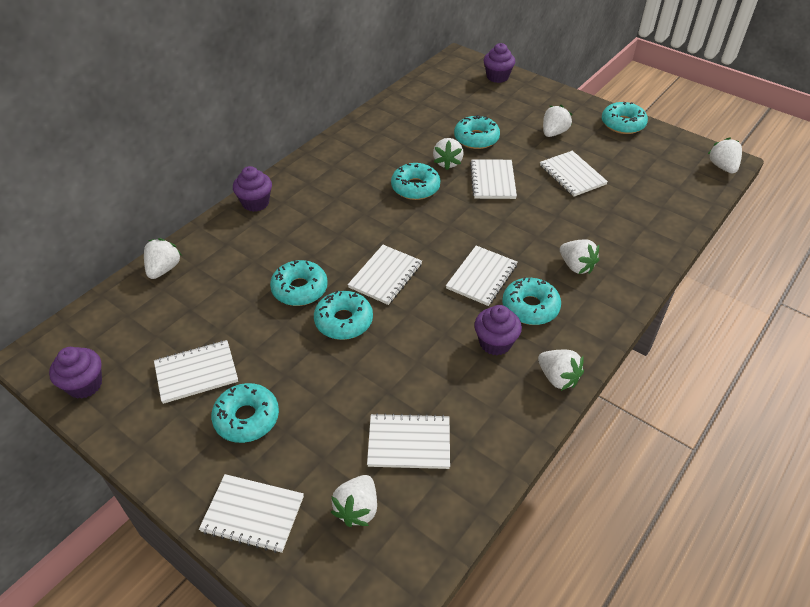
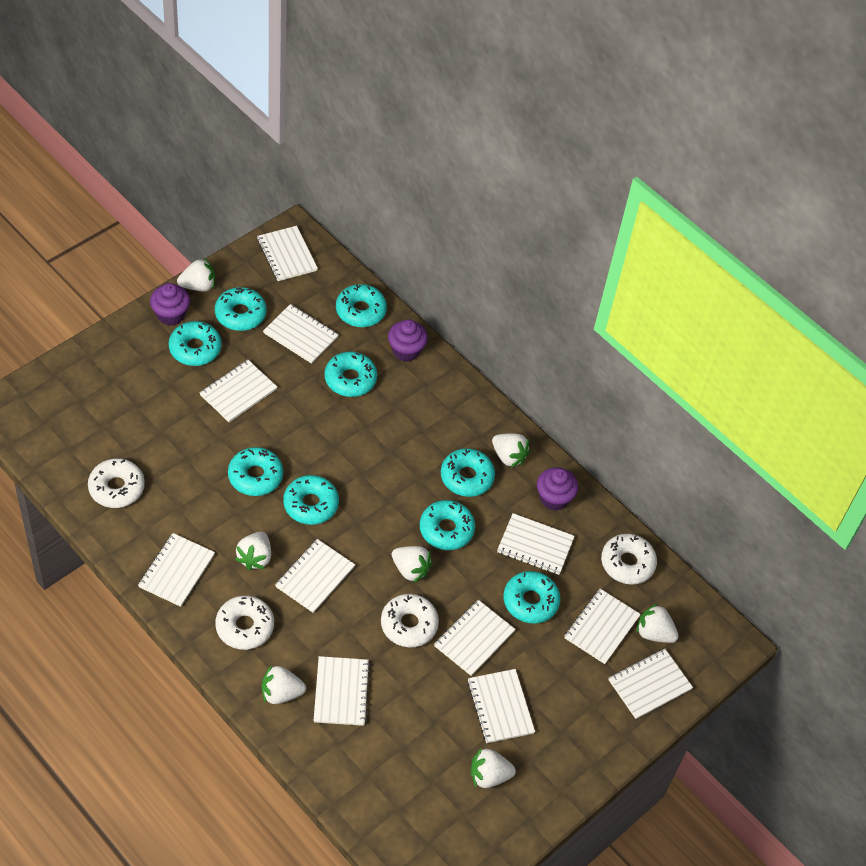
purple cupcake: 4 -> 3
turquoise donut: 7 -> 9
white donut: 0 -> 4
white notebook: 7 -> 11

